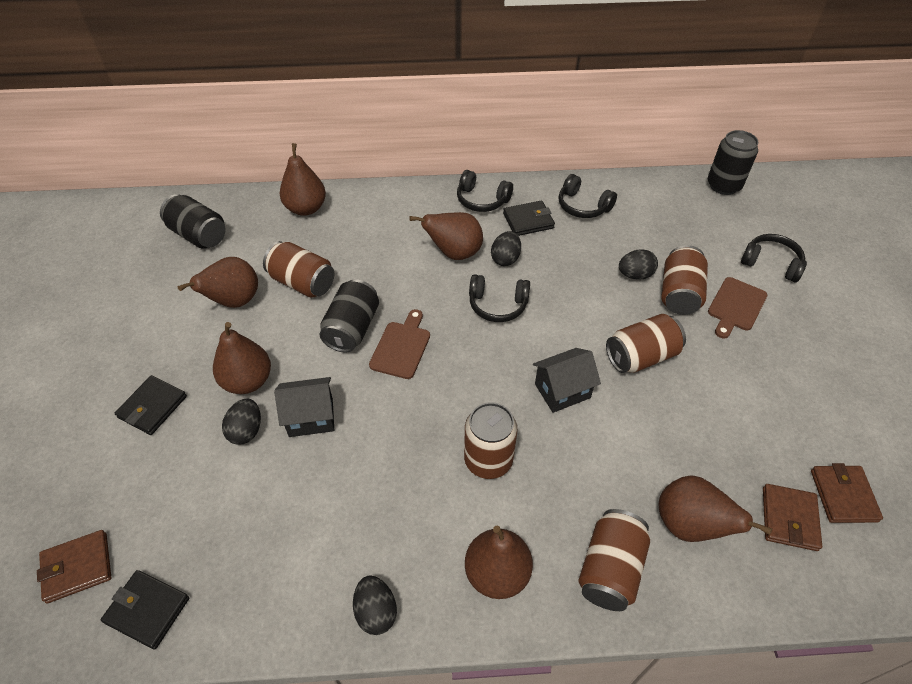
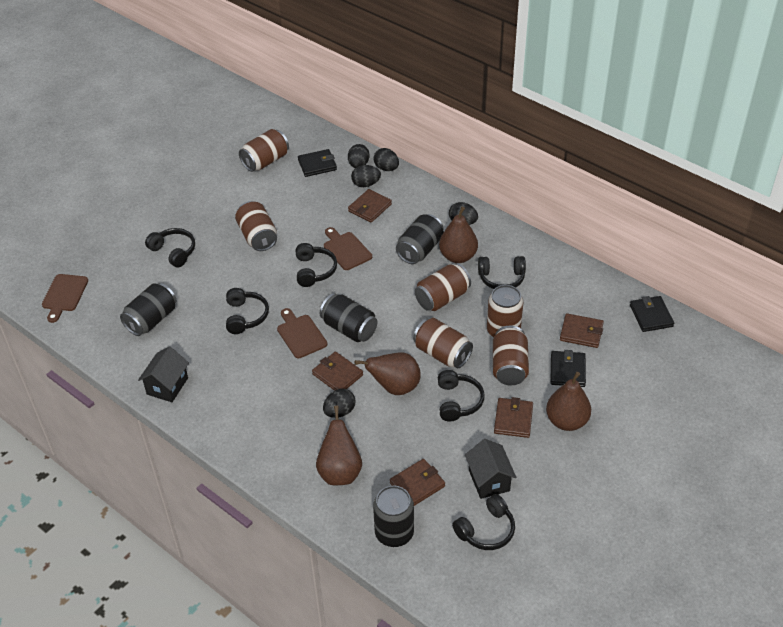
black can: 3 -> 4
black egg: 4 -> 5
black headphones: 4 -> 6
brown can: 5 -> 6
brown cutting board: 2 -> 3
brown pear: 6 -> 4
brown wallet: 3 -> 5

